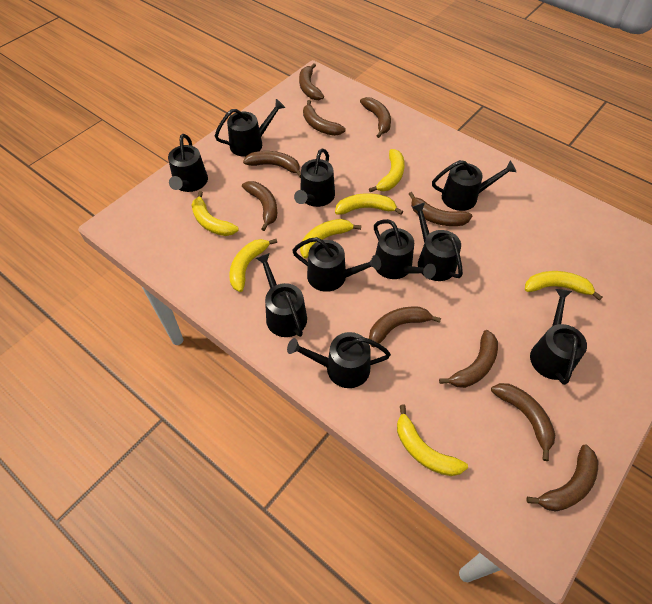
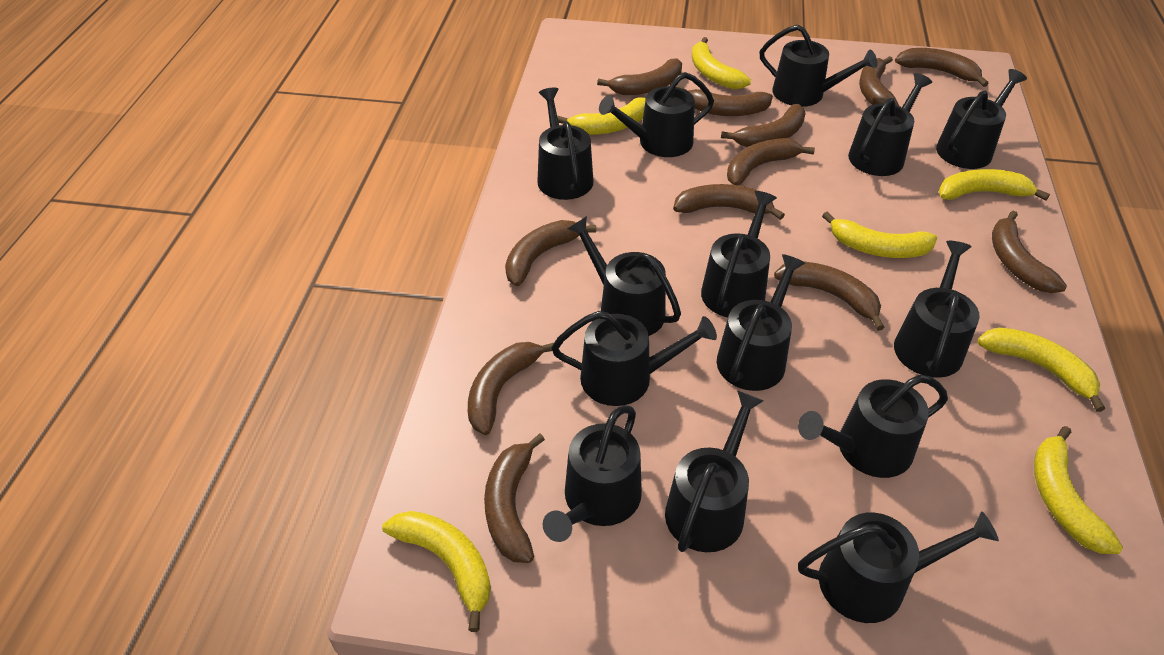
black watering can: 10 -> 14
brown banana: 10 -> 12

